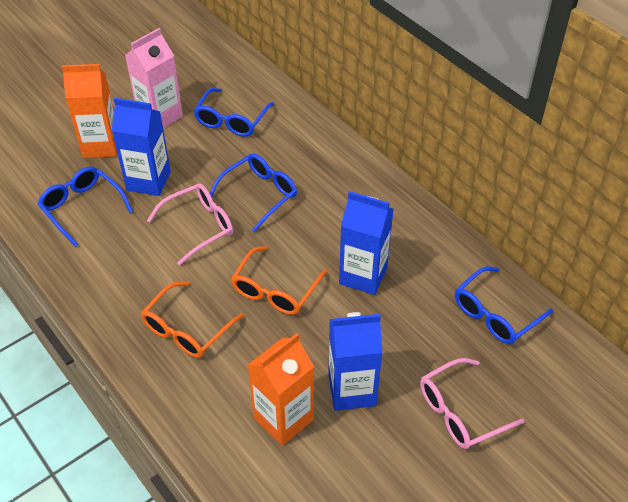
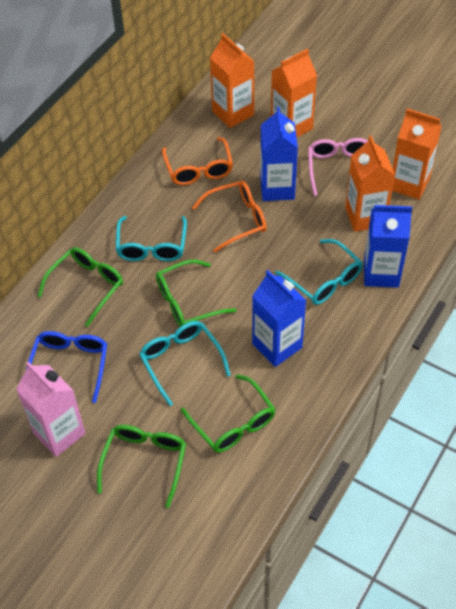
blue glasses: 4 -> 1
green glasses: 0 -> 4
orange carton: 2 -> 4
pink glasses: 2 -> 1
turquoise glasses: 0 -> 3

